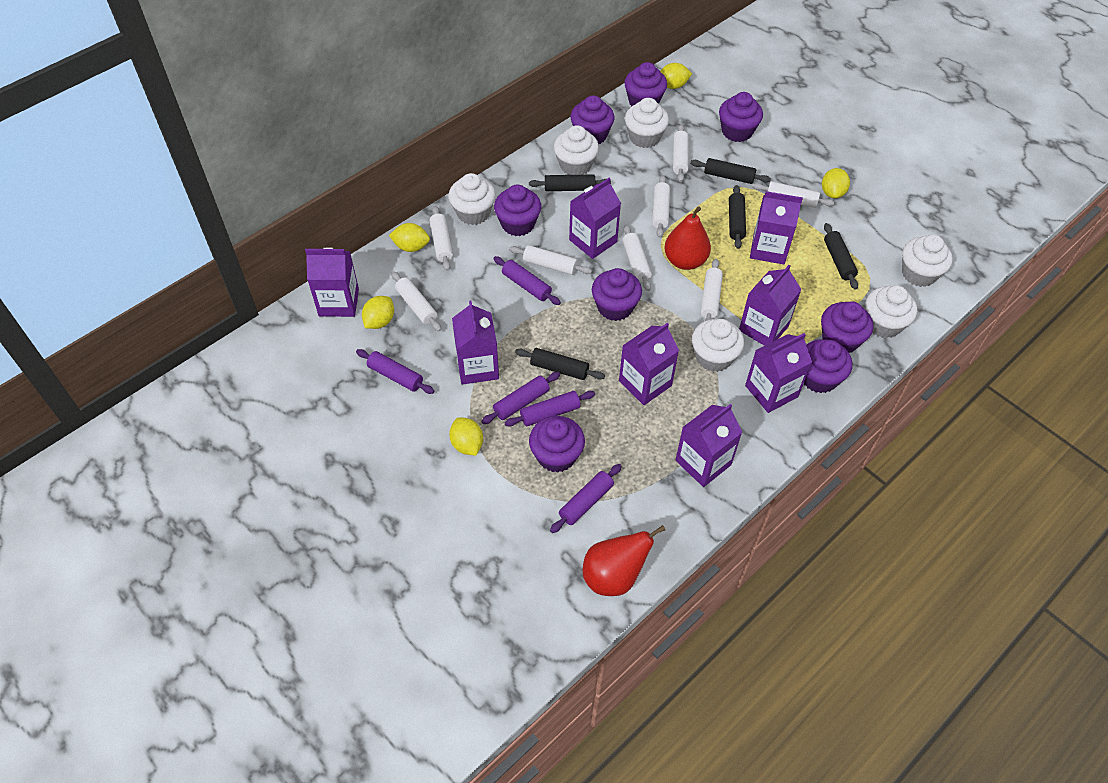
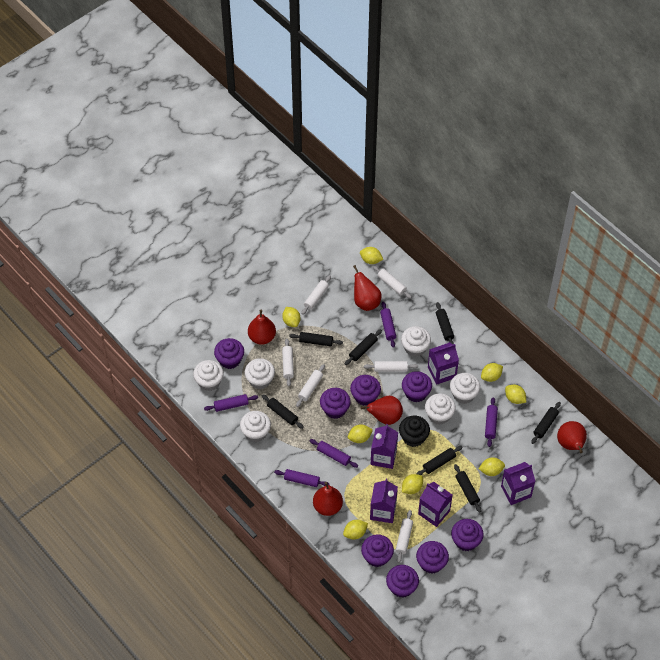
black cupcake: 0 -> 1
black rolling pin: 5 -> 7
purple carton: 8 -> 5
red pear: 2 -> 5
white rolling pin: 8 -> 6
yellow lemon: 5 -> 8

